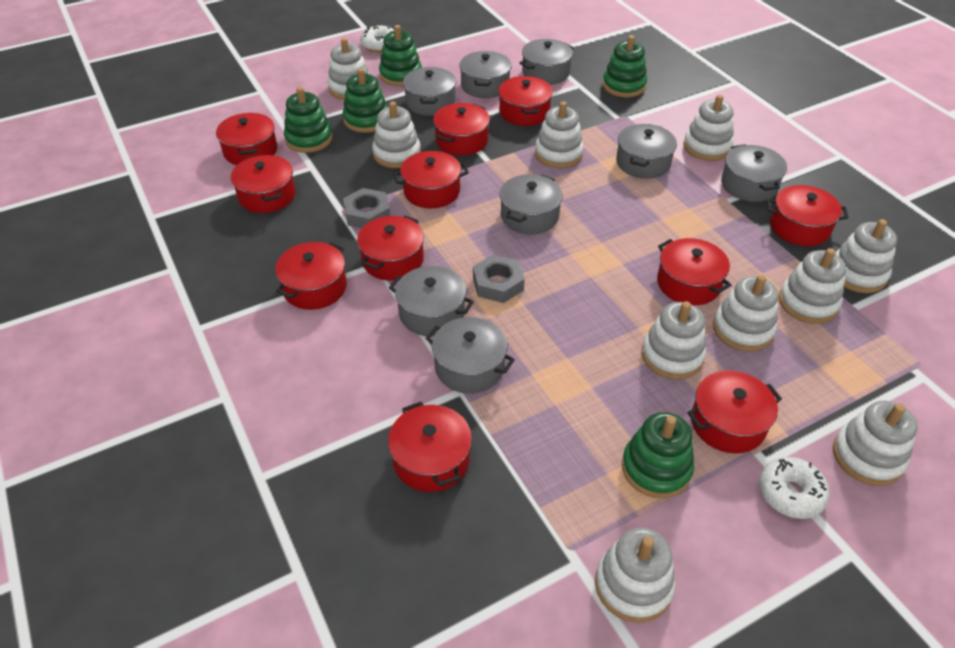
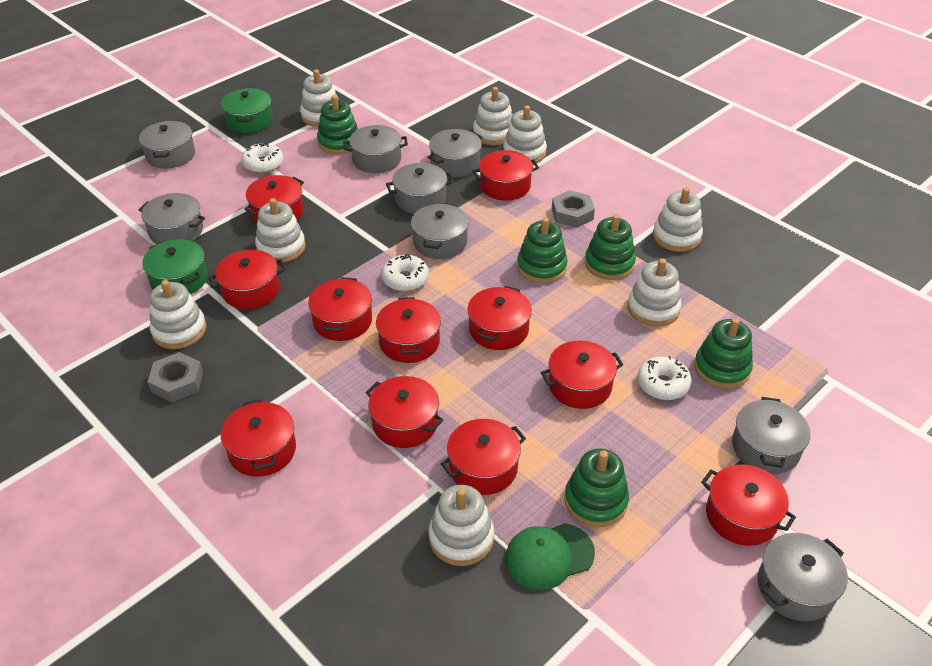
green cap: 0 -> 1
green pot: 0 -> 2
white donut: 2 -> 3
white stacking toy: 10 -> 8

